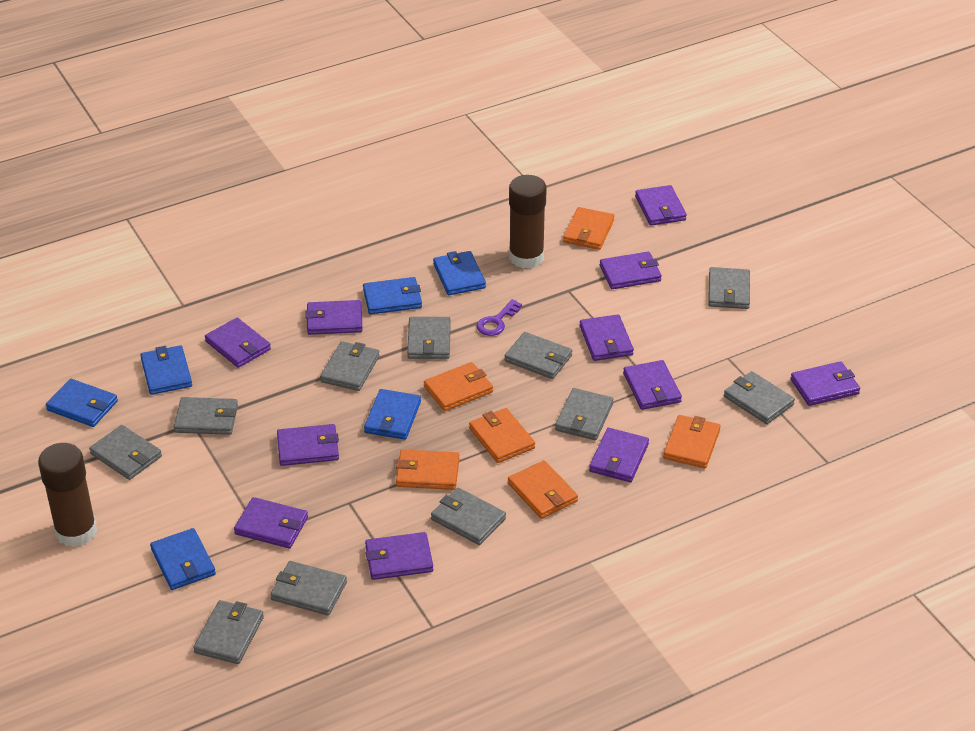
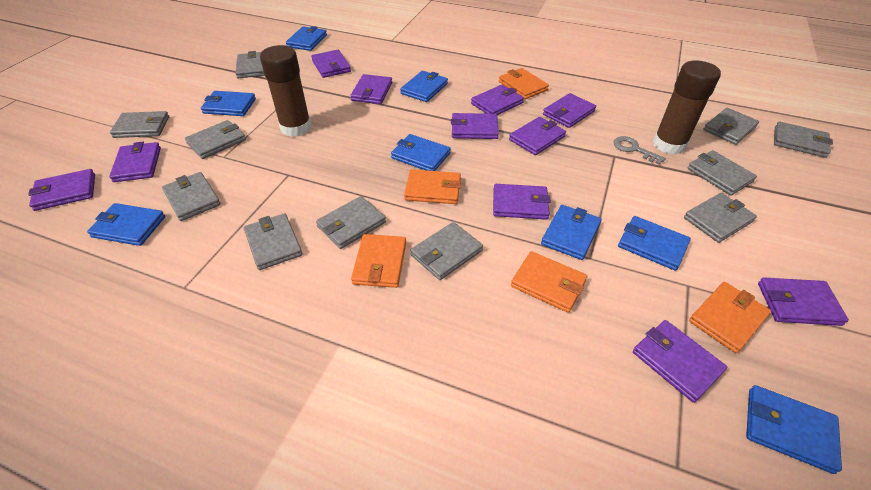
blue wallet: 6 -> 8
grey key: 0 -> 1
orange wallet: 6 -> 5
purple key: 1 -> 0

